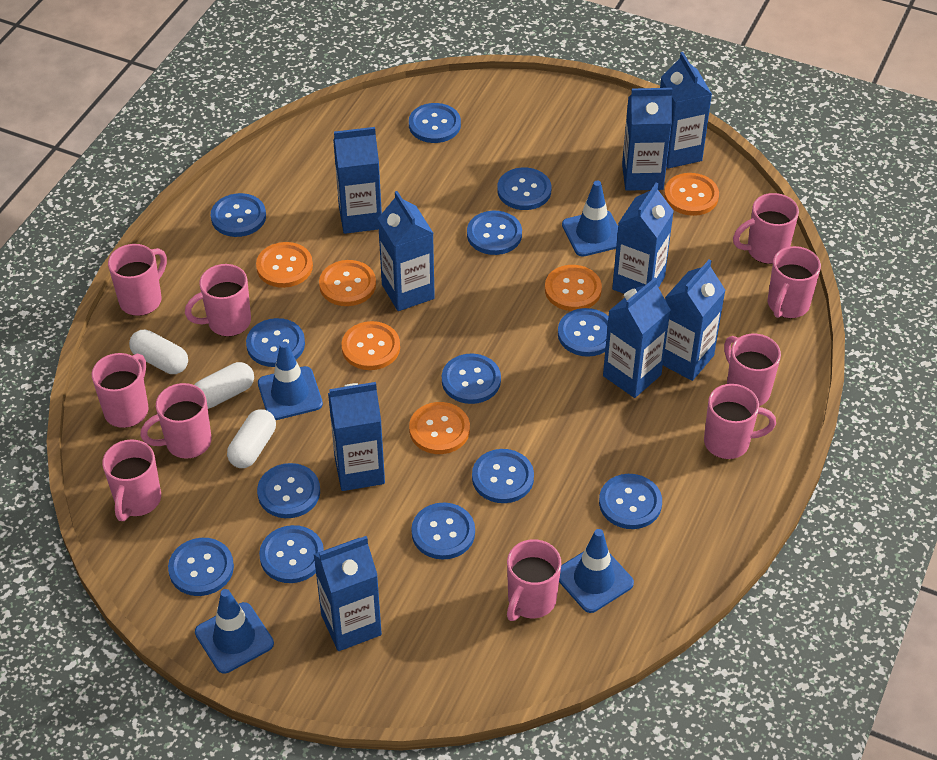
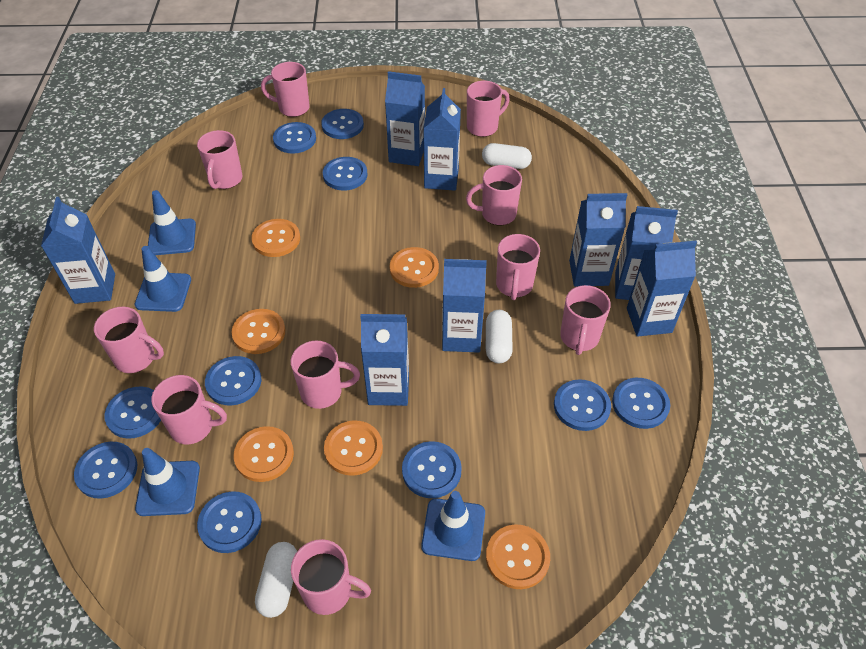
blue button: 13 -> 10
blue carton: 9 -> 8

